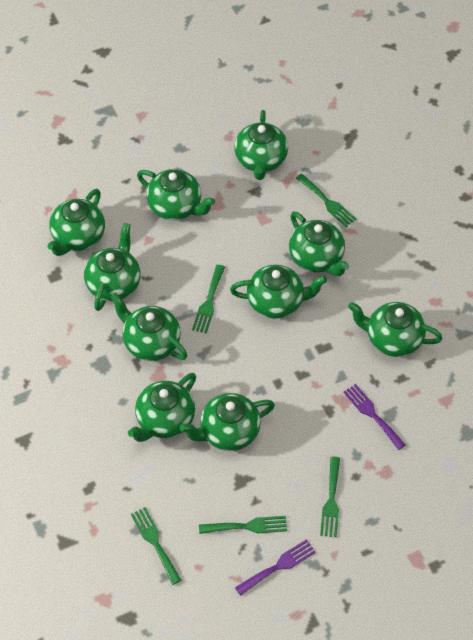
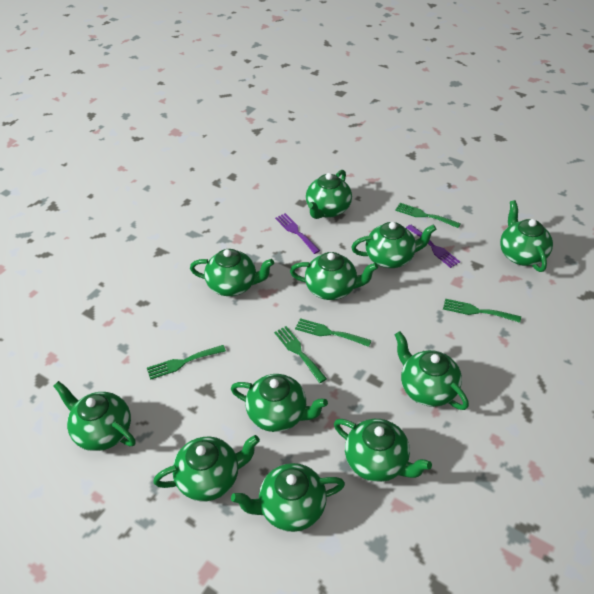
green teapot: 10 -> 11

